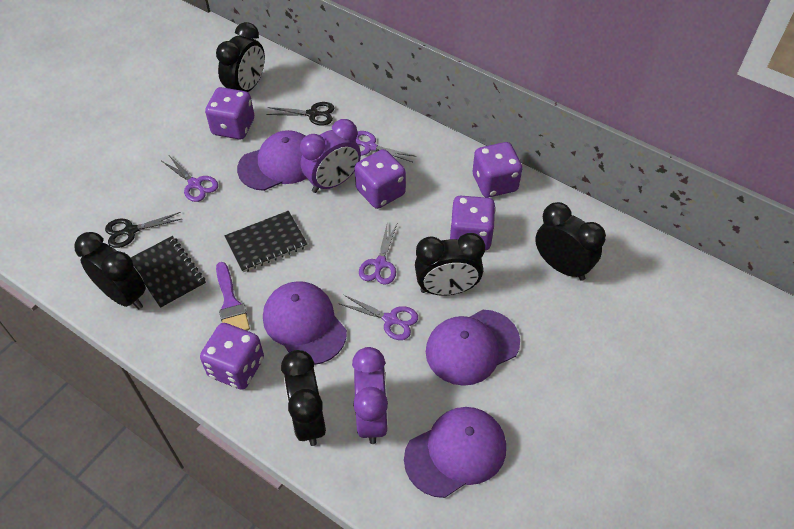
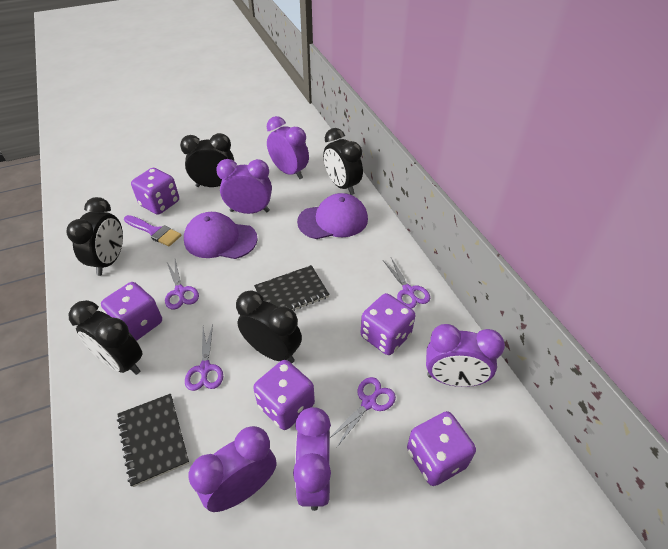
black scissors: 2 -> 0
purple cap: 4 -> 2
purple clock: 2 -> 5

